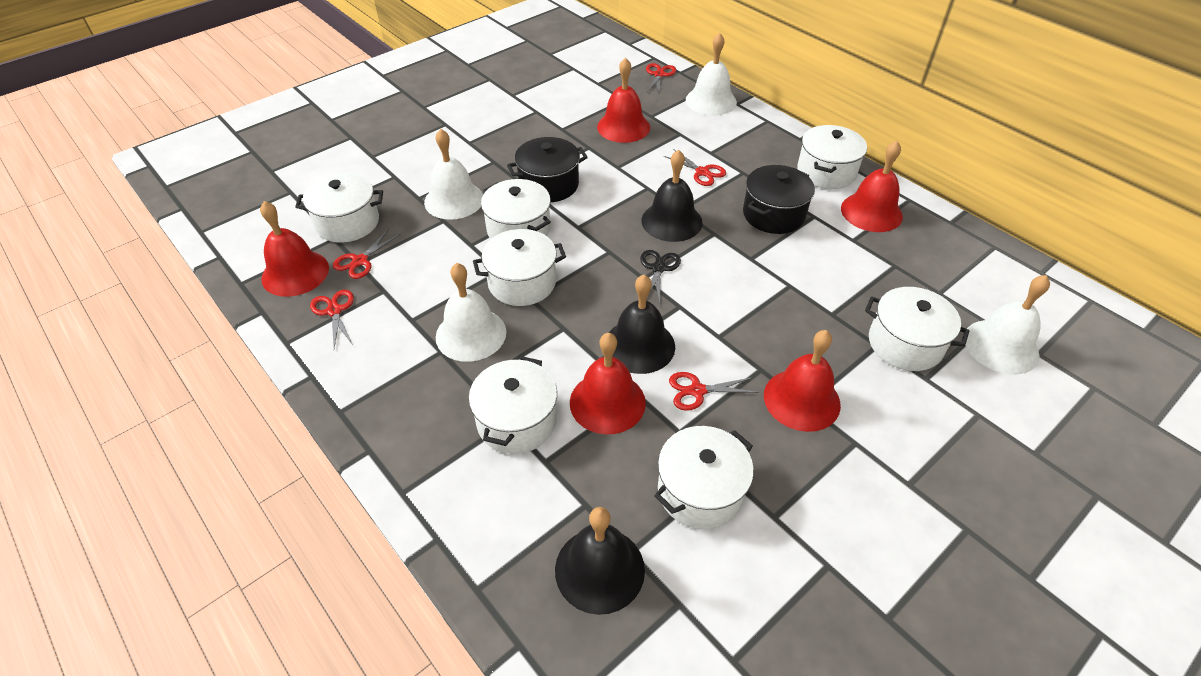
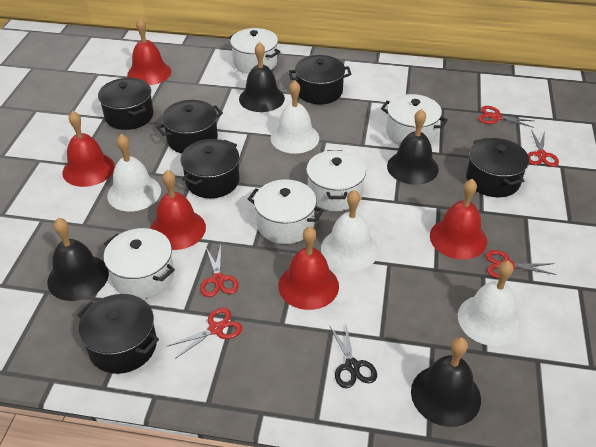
black bell: 3 -> 4
black pot: 2 -> 6
white pot: 7 -> 5

